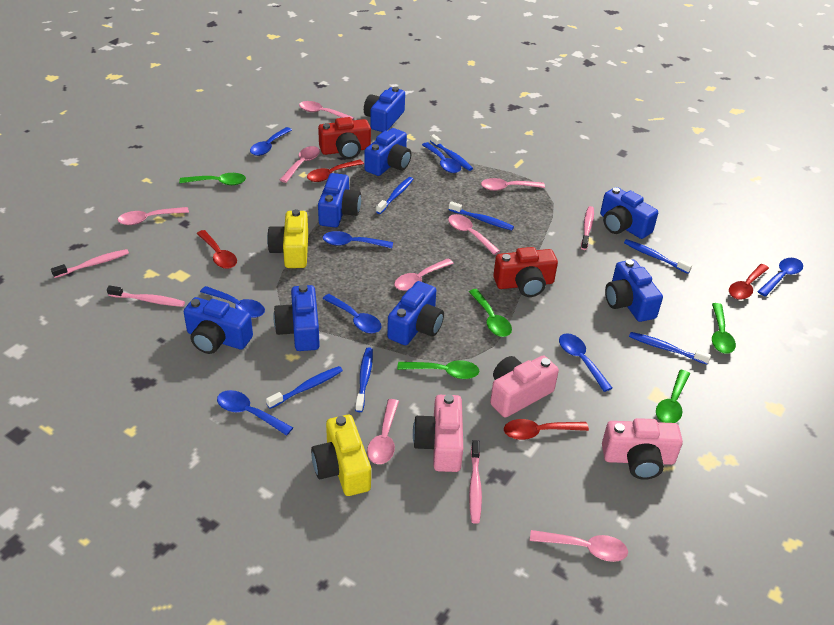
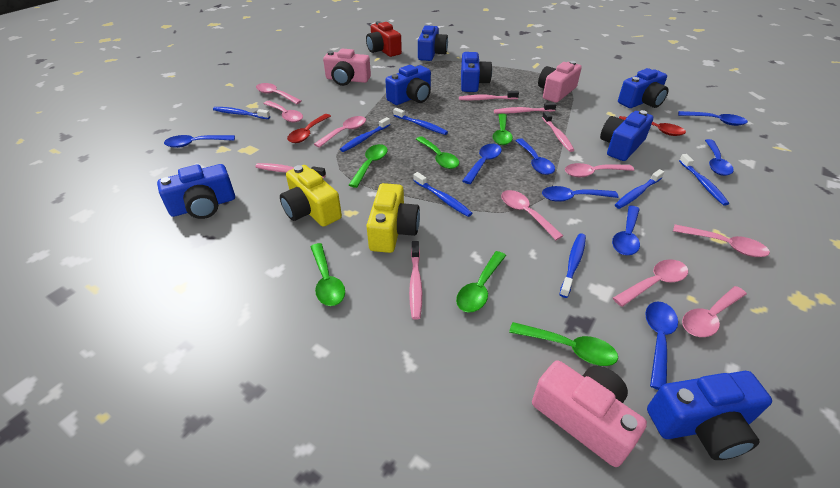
blue camera: 8 -> 7
green spoon: 5 -> 6
pink toothbrush: 4 -> 5
red camera: 2 -> 1
red spoon: 4 -> 2

